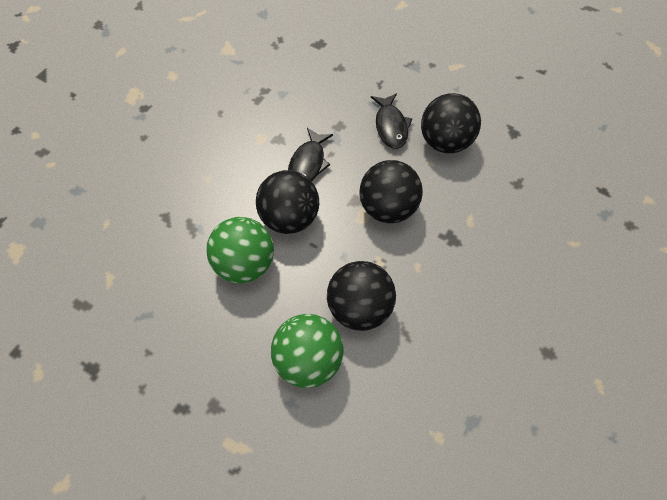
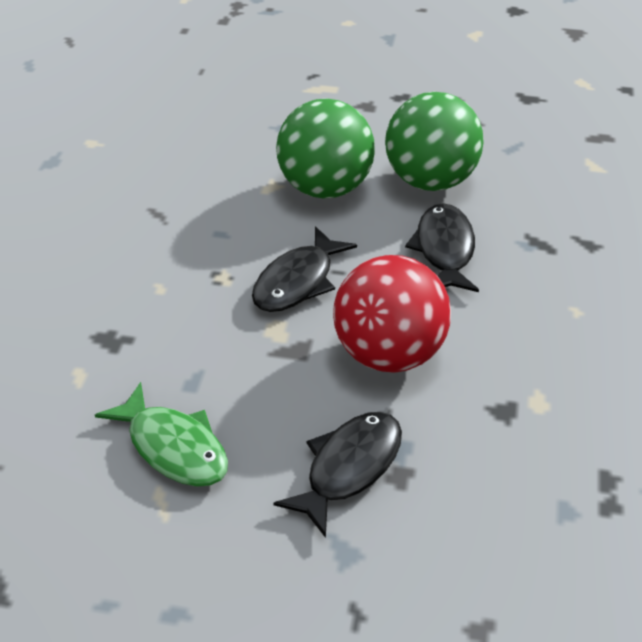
black ball: 4 -> 0
black fish: 2 -> 3
green fish: 0 -> 1
red ball: 0 -> 1

